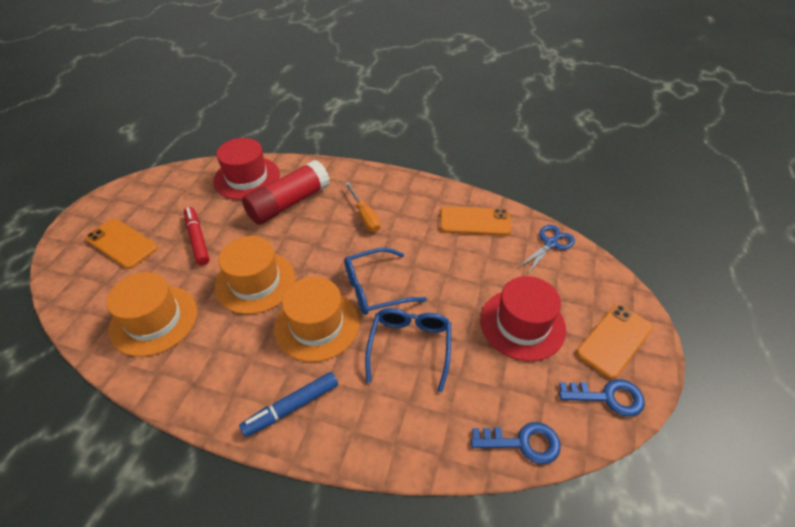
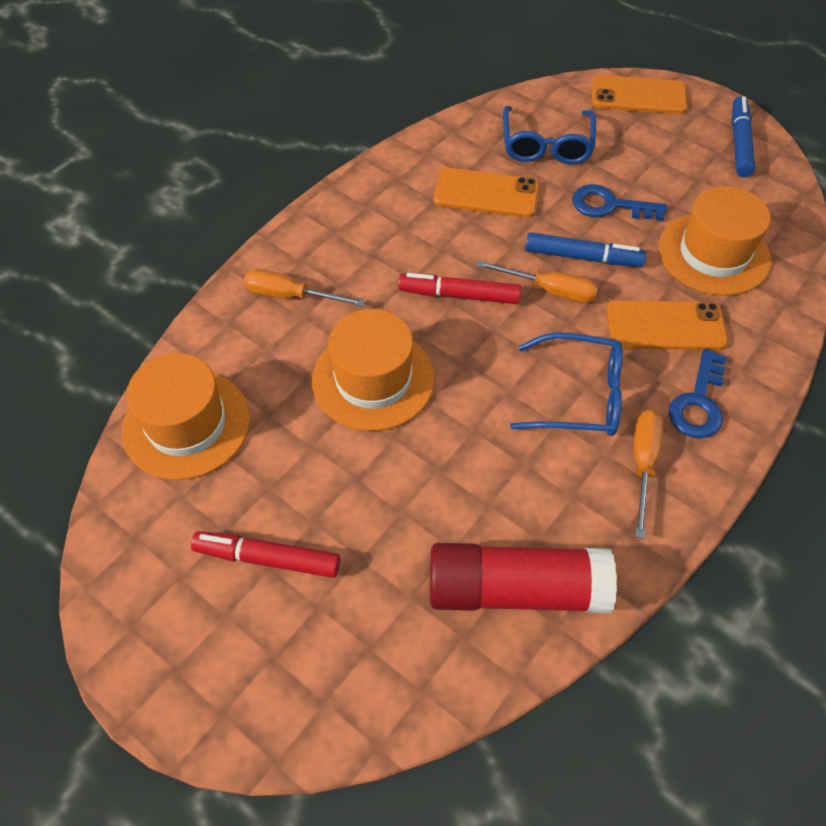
blue marker: 1 -> 2
blue scissors: 1 -> 0
orange screwdriver: 1 -> 3
red hat: 2 -> 0
red marker: 1 -> 2

